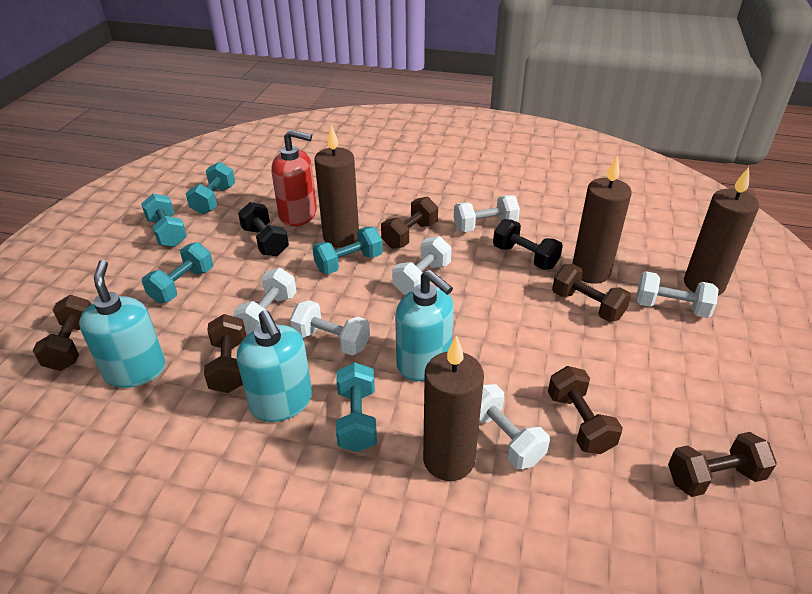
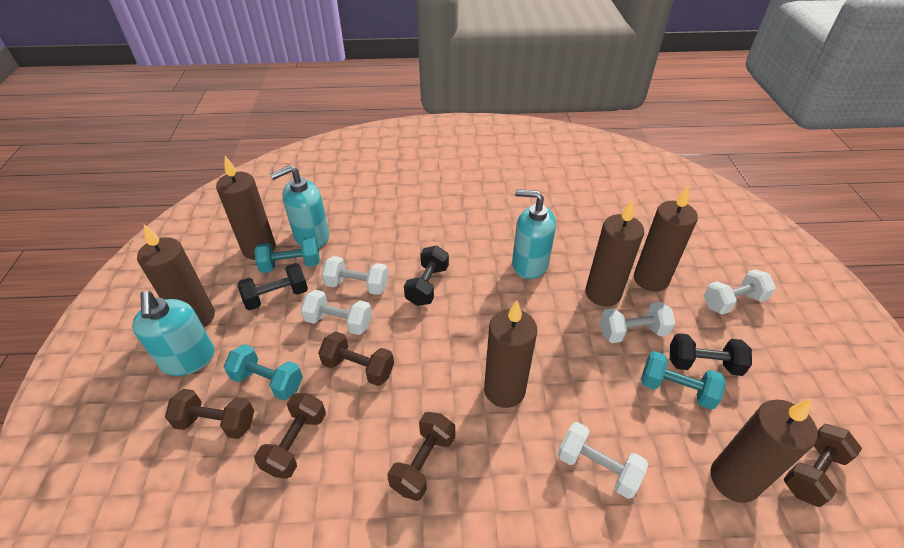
black dumbbell: 2 -> 3
brown candle: 4 -> 6
brown dumbbell: 6 -> 5
red soap dispenser: 1 -> 0
turquoise dumbbell: 5 -> 3
white dumbbell: 6 -> 5

